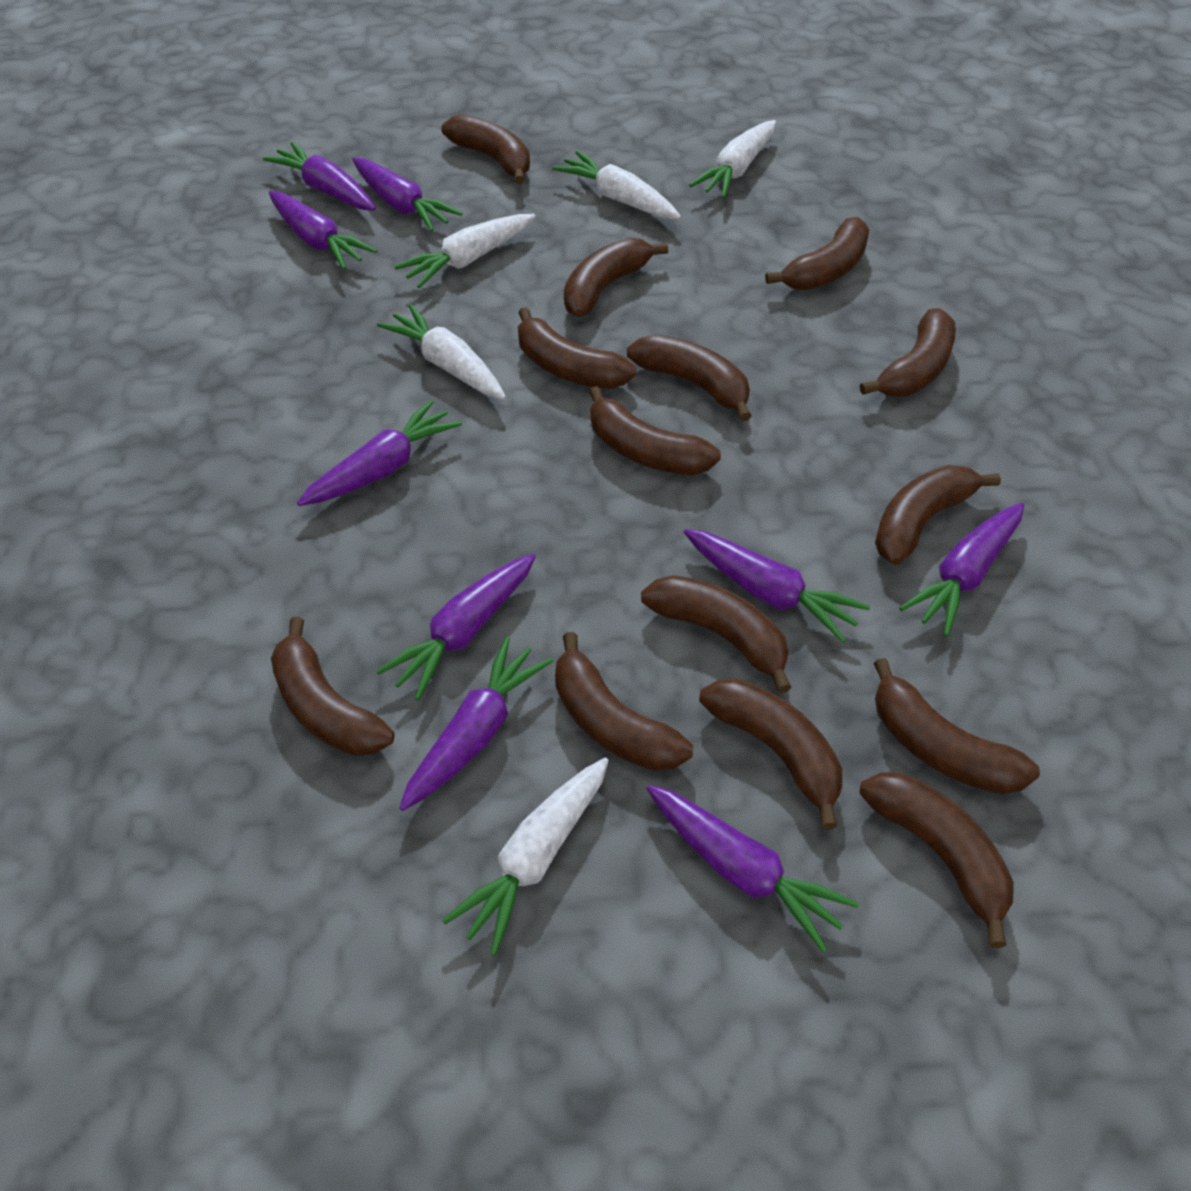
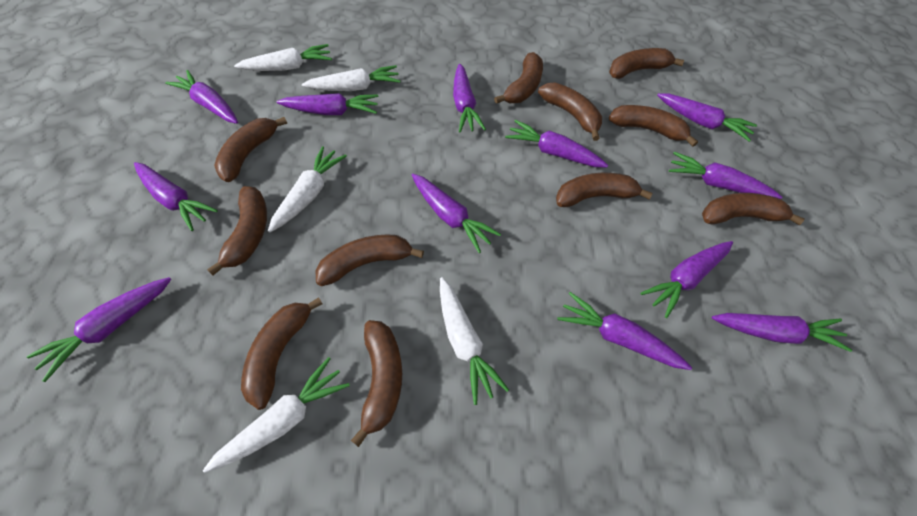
brown banana: 14 -> 11
purple carrot: 9 -> 12

